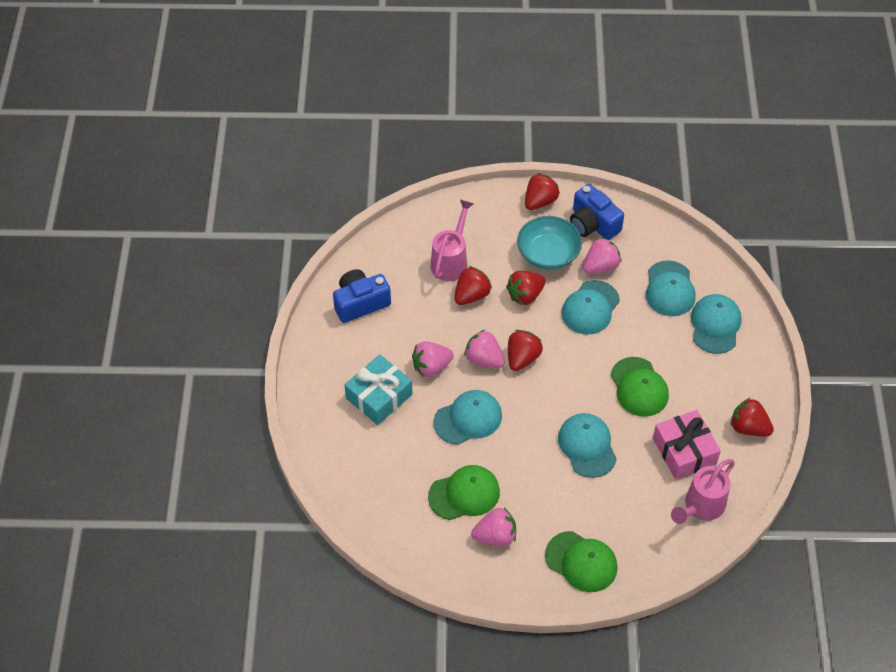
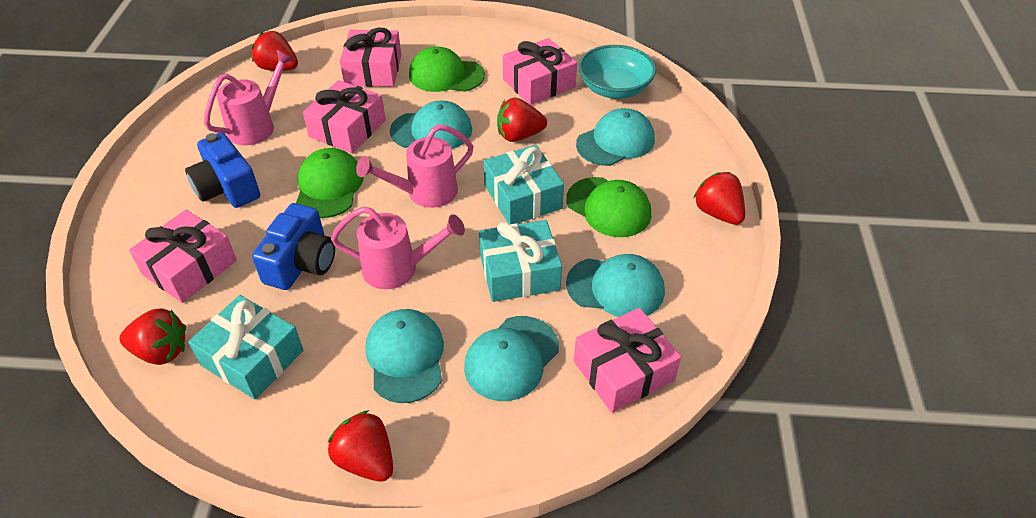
pink gift: 1 -> 5
pink strawberry: 4 -> 0
pink watering can: 2 -> 3
turquoise gift: 1 -> 3

